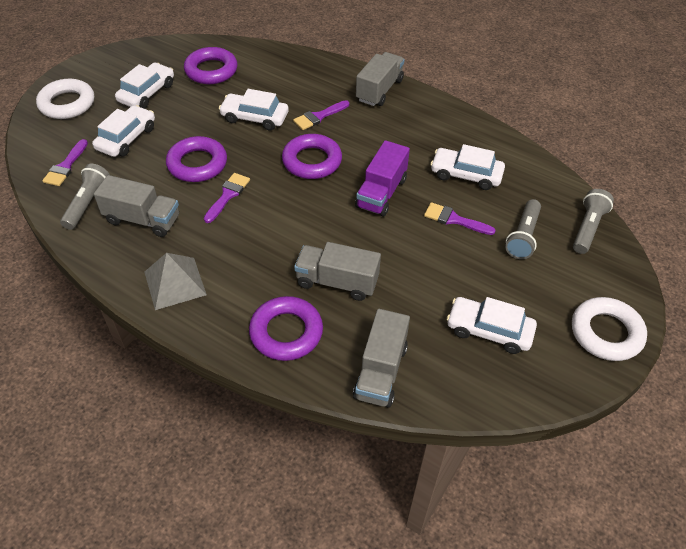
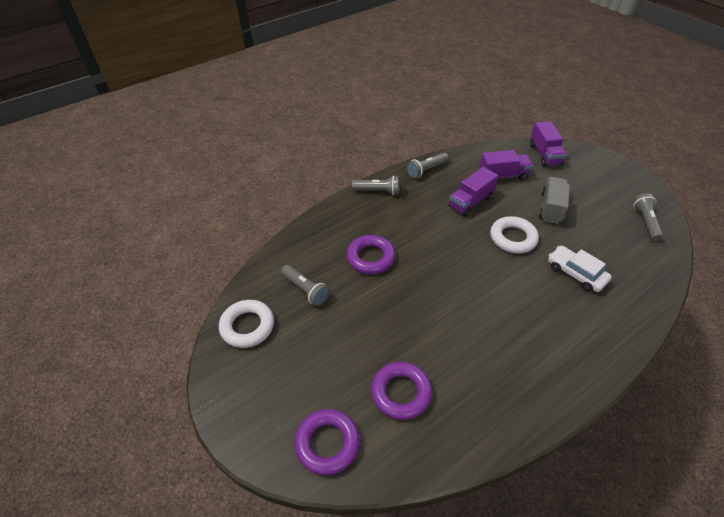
grey flashlight: 3 -> 4
grey pyramid: 1 -> 0
grey truck: 4 -> 1
purple brush: 4 -> 0
purple ring: 4 -> 3
purple truck: 1 -> 3
white car: 5 -> 1

